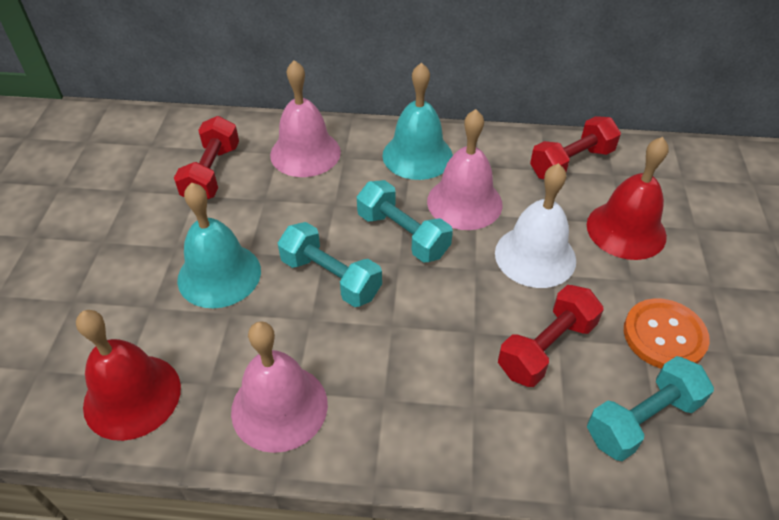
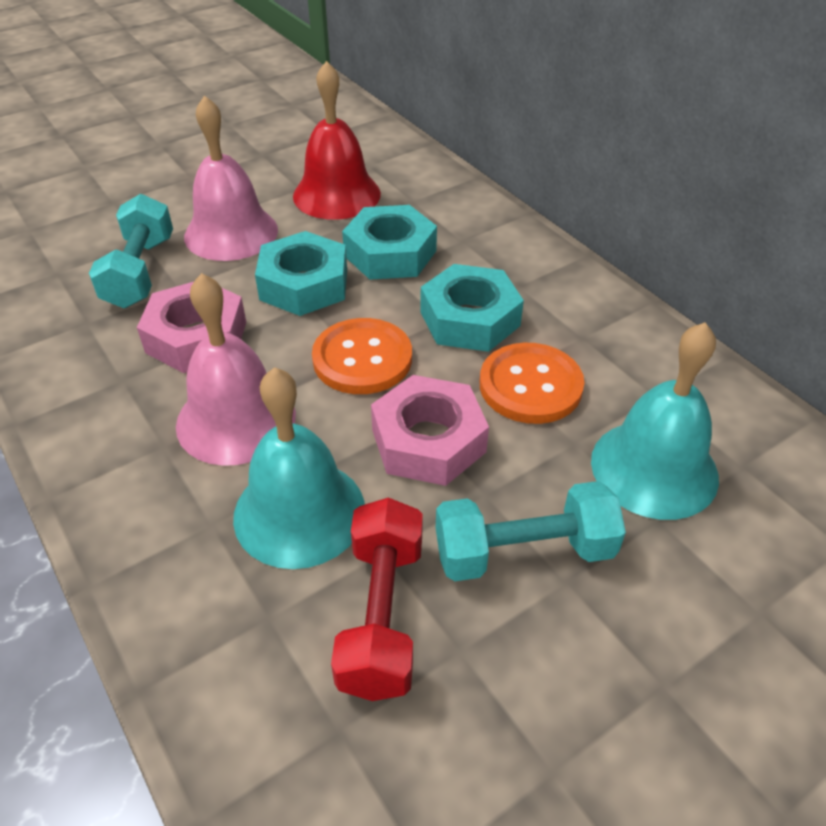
orange button: 1 -> 2
pink bell: 3 -> 2
pink nut: 0 -> 2
red bell: 2 -> 1
red dumbbell: 3 -> 1
turquoise dumbbell: 3 -> 2
turquoise nut: 0 -> 3
white bell: 1 -> 0

